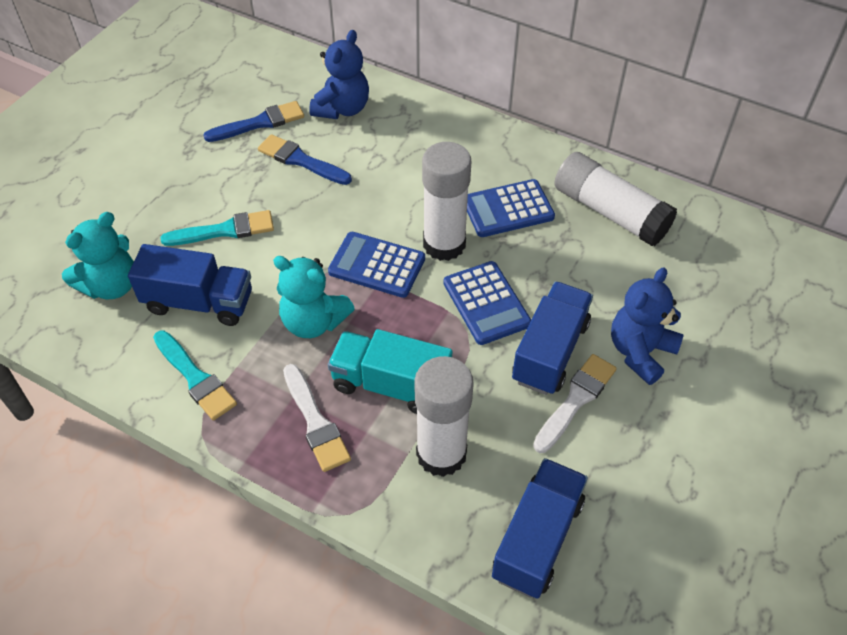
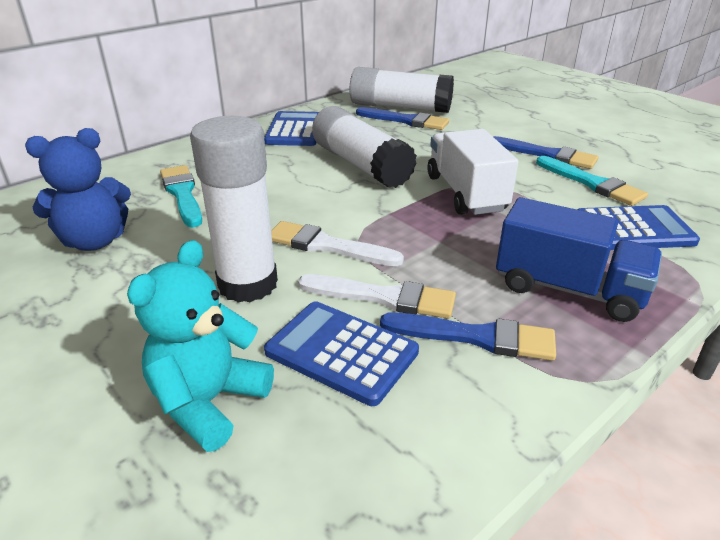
blue brush: 2 -> 3
blue teddy bear: 2 -> 1
blue truck: 3 -> 1
turquoise teddy bear: 2 -> 1
turquoise truck: 1 -> 0
white truck: 0 -> 1

